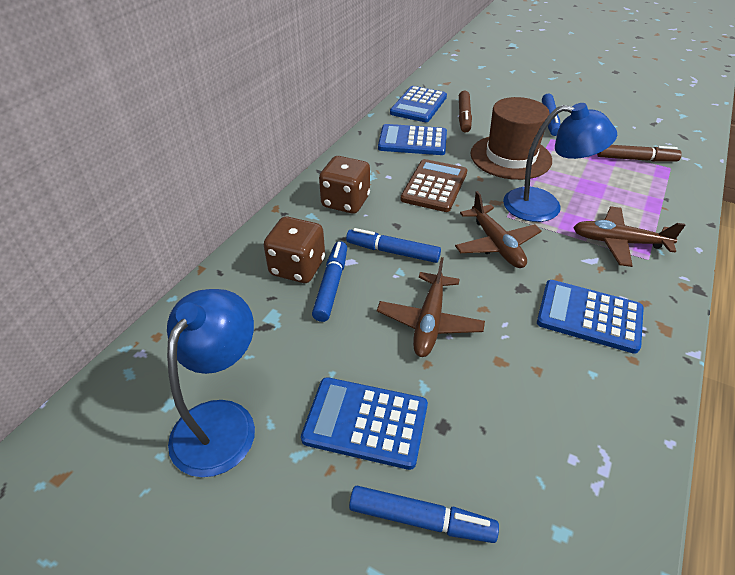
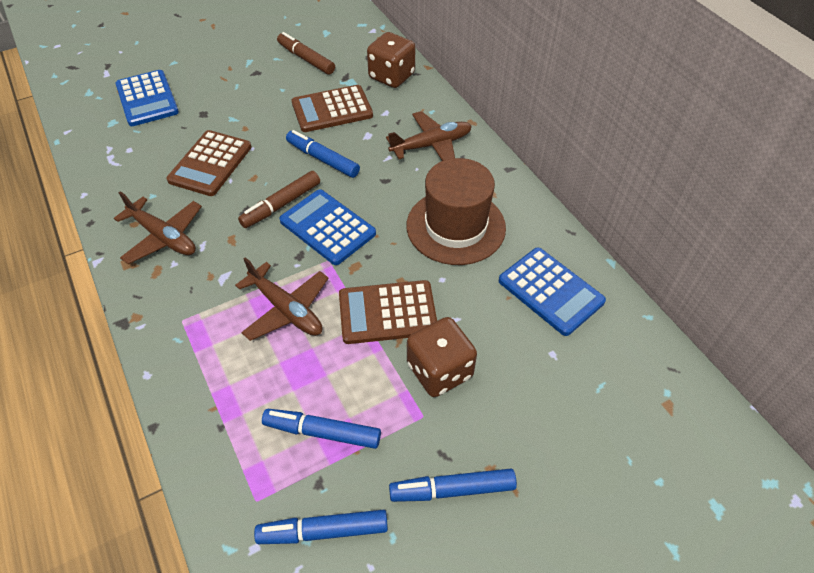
blue calculator: 4 -> 3
blue lamp: 2 -> 0
brown calculator: 1 -> 3

